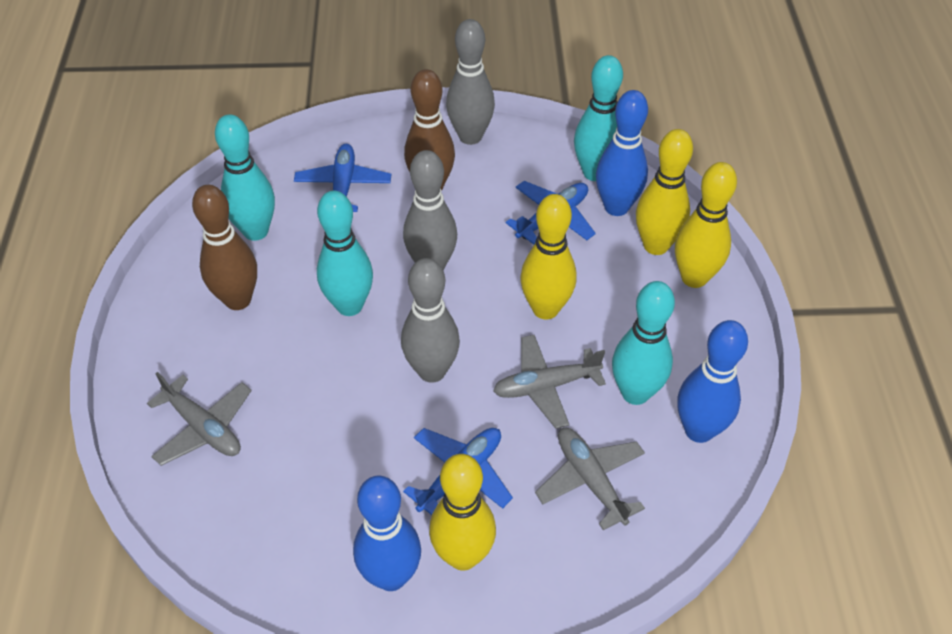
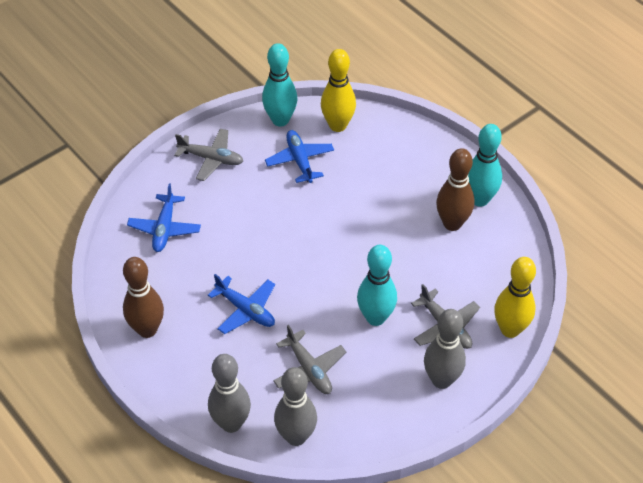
blue bowling pin: 3 -> 0
turquoise bowling pin: 4 -> 3
yellow bowling pin: 4 -> 2

